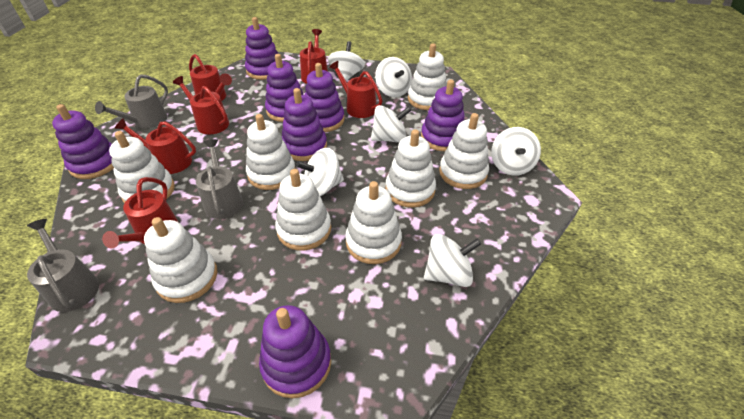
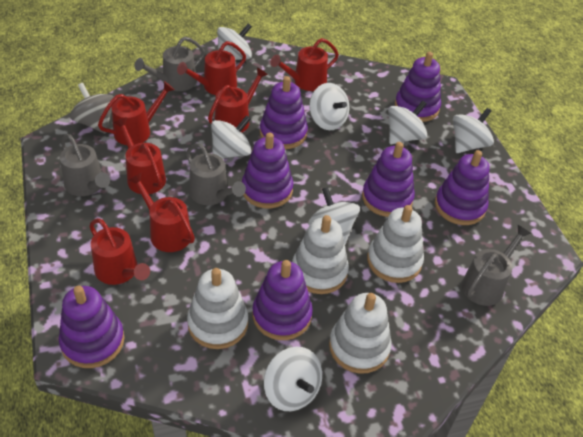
grey spinning top: 0 -> 1
grey watering can: 3 -> 4
red watering can: 6 -> 7
white spinning top: 6 -> 7
white stacking toy: 8 -> 4

